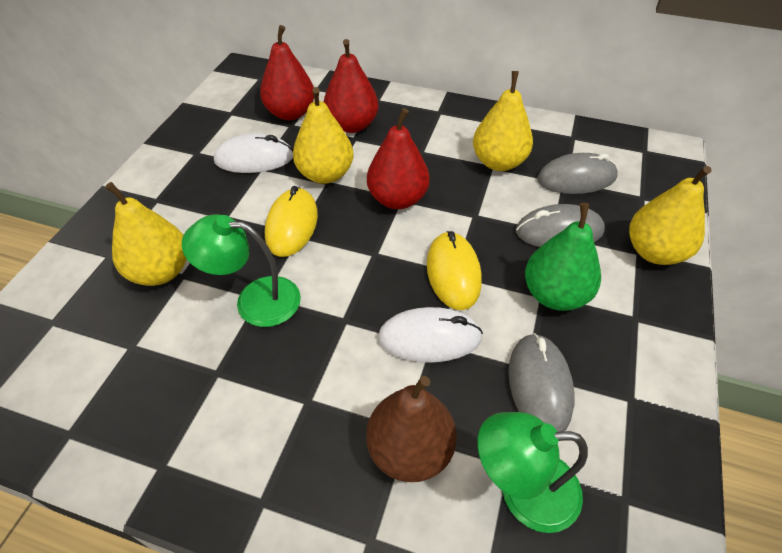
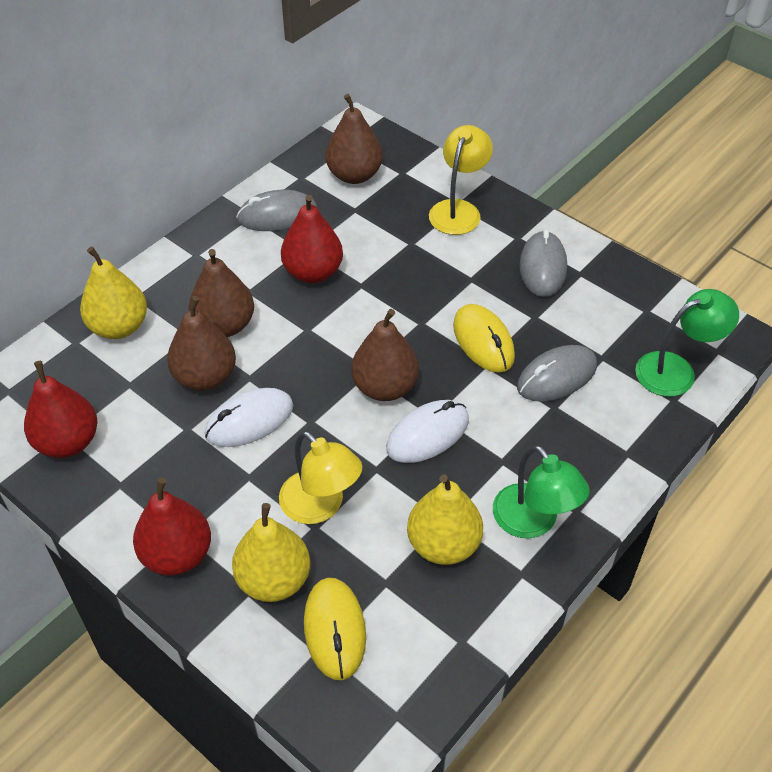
brown pear: 1 -> 4
green pear: 1 -> 0
yellow lamp: 0 -> 2
yellow pear: 4 -> 3

